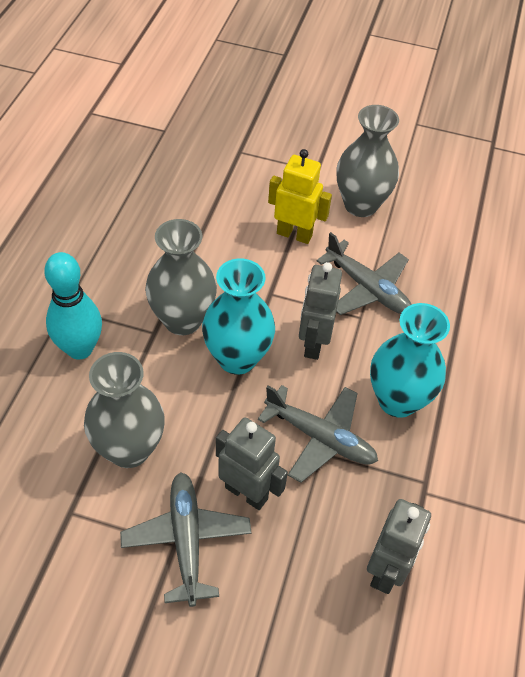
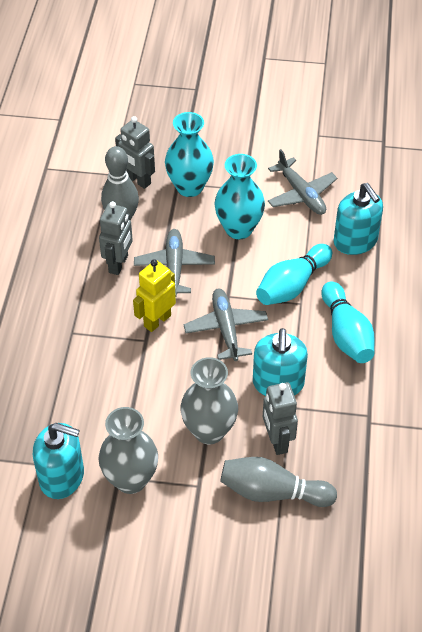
grey bowling pin: 0 -> 2
grey vase: 3 -> 2
turquoise bowling pin: 1 -> 2
turquoise soap dispenser: 0 -> 3

